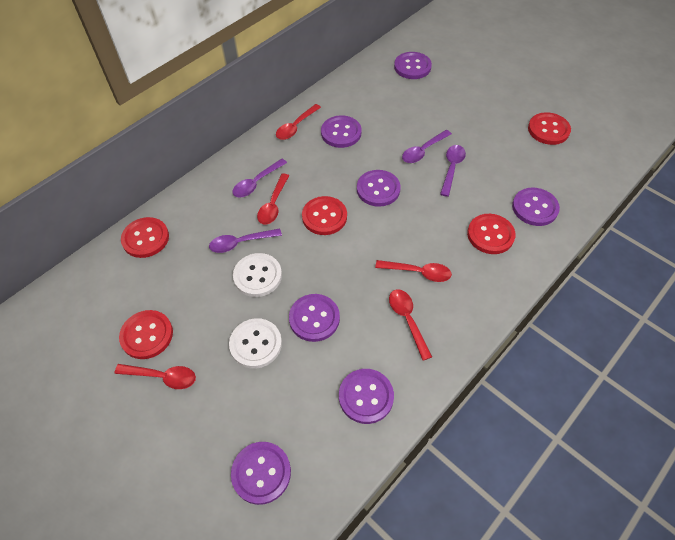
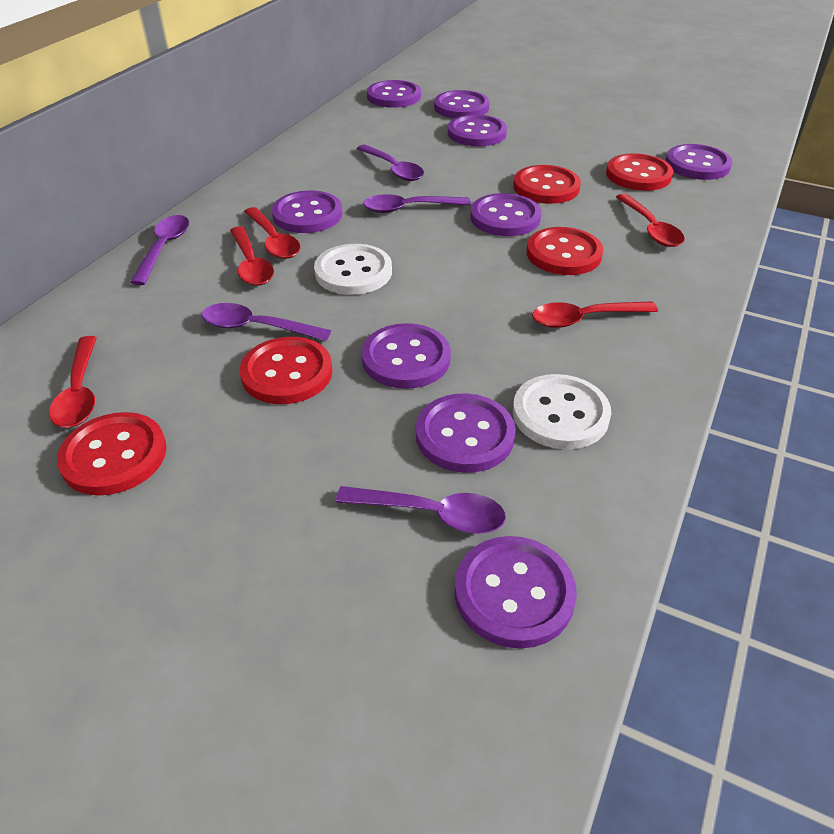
purple button: 7 -> 9
purple spoon: 4 -> 5

